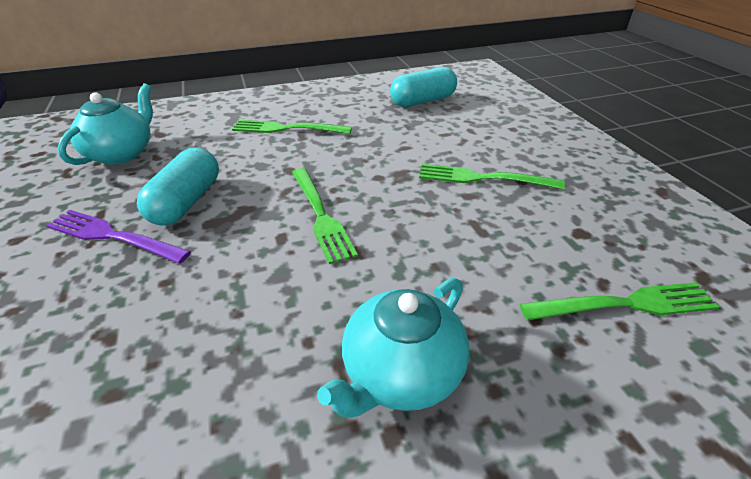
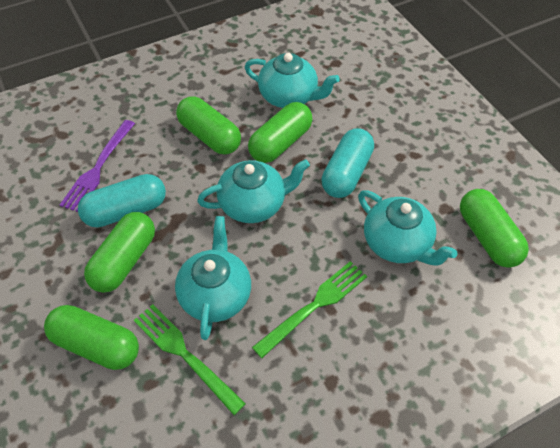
green capsule: 0 -> 5
green fork: 4 -> 2
turquoise teapot: 2 -> 4

